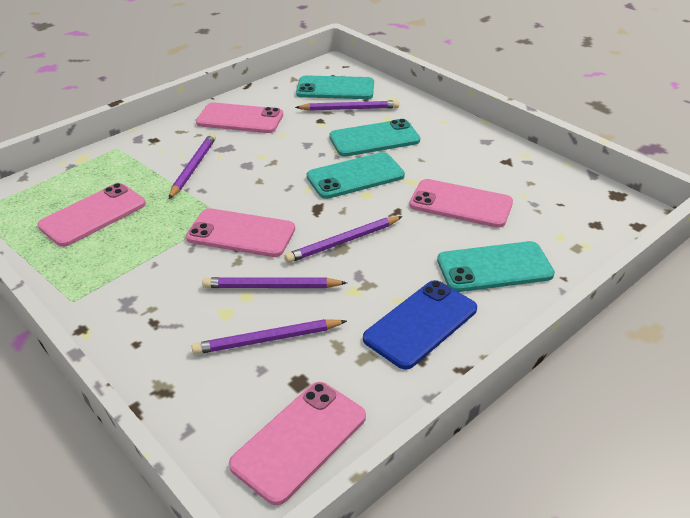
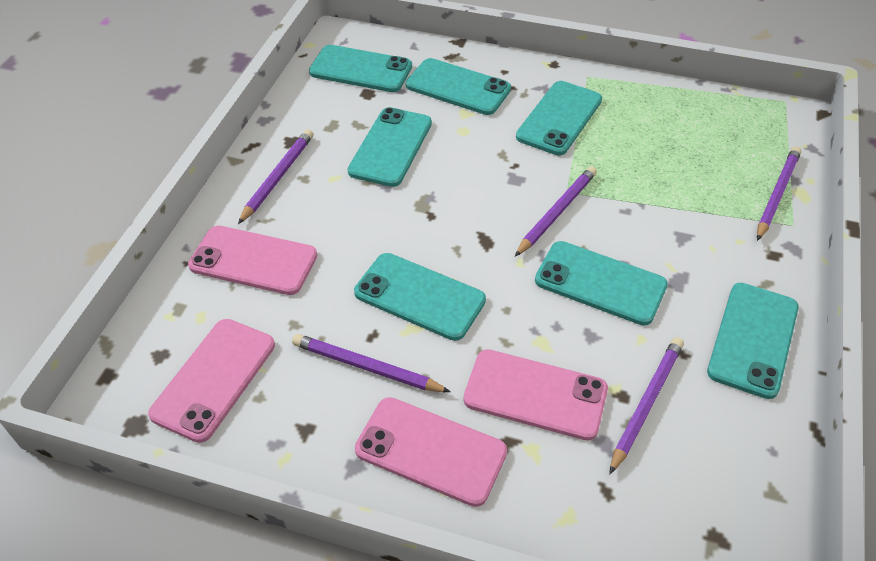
blue phone: 1 -> 0
pink phone: 5 -> 4
turquoise phone: 4 -> 7

